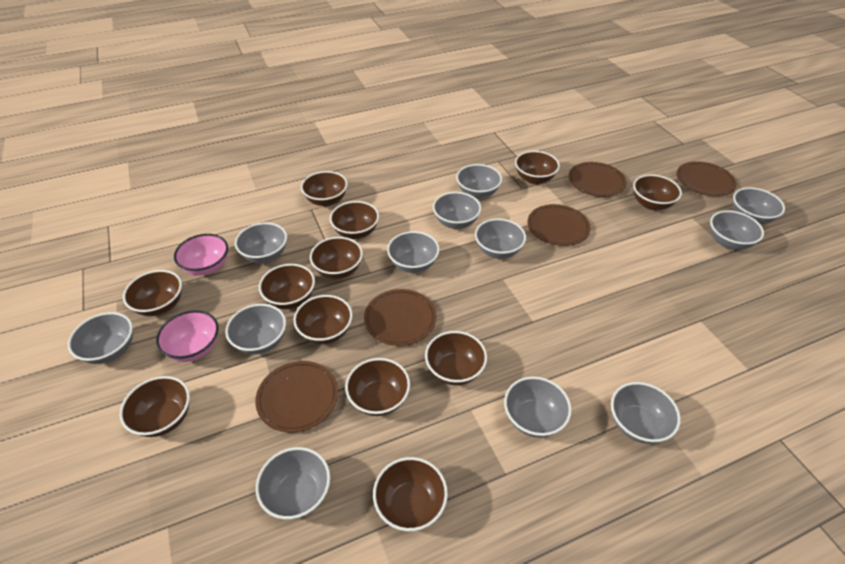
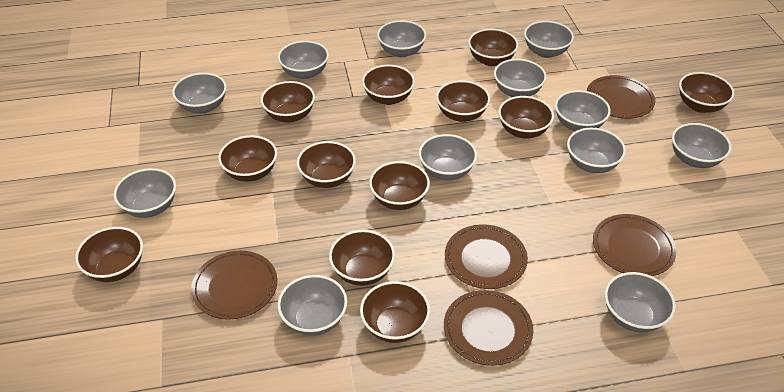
pink bowl: 2 -> 0

